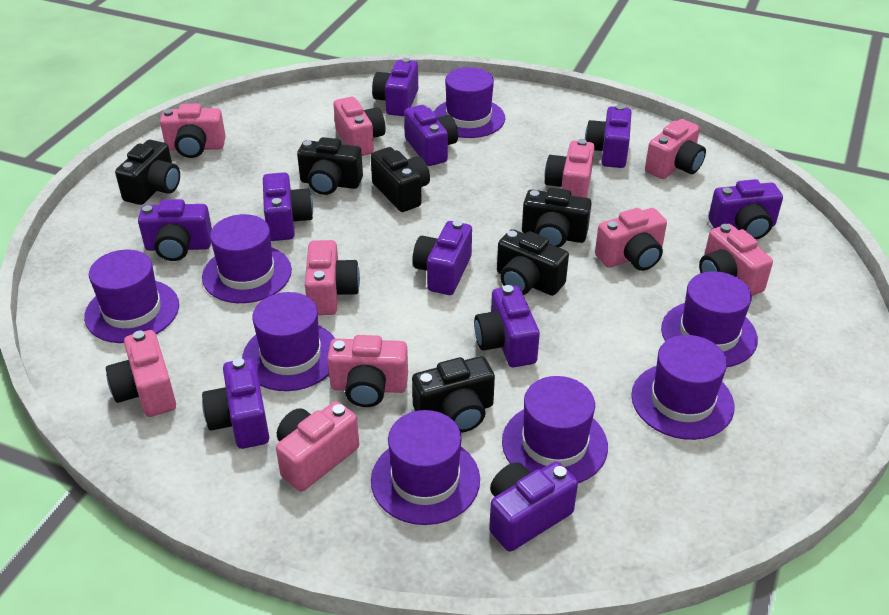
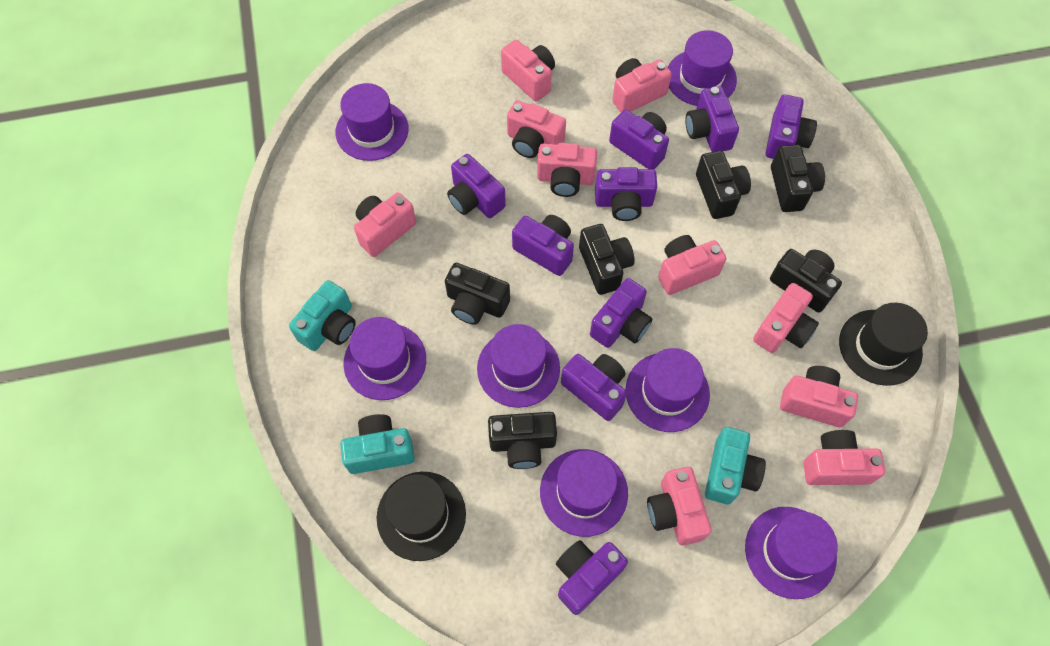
black hat: 0 -> 2
purple camera: 10 -> 9
purple hat: 8 -> 7
turquoise camera: 0 -> 3

